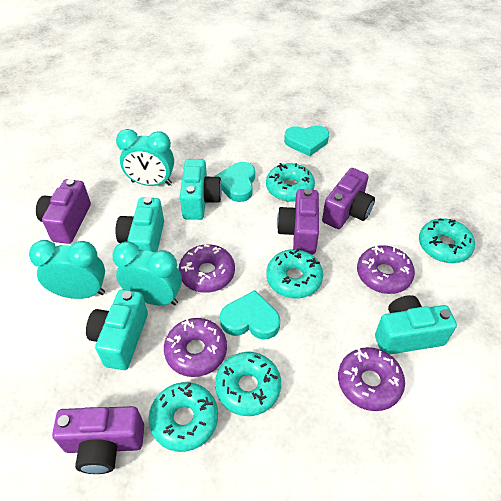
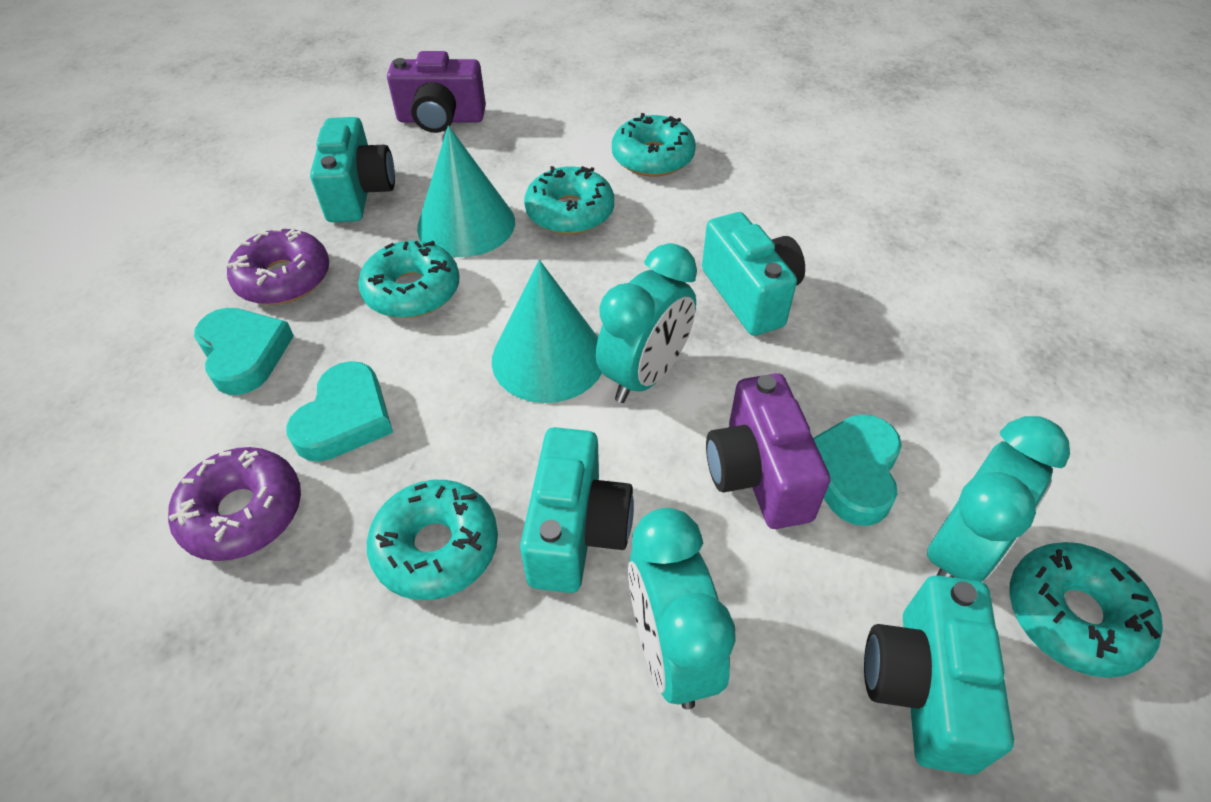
purple camera: 4 -> 2
purple donut: 4 -> 2
turquoise cone: 0 -> 2

